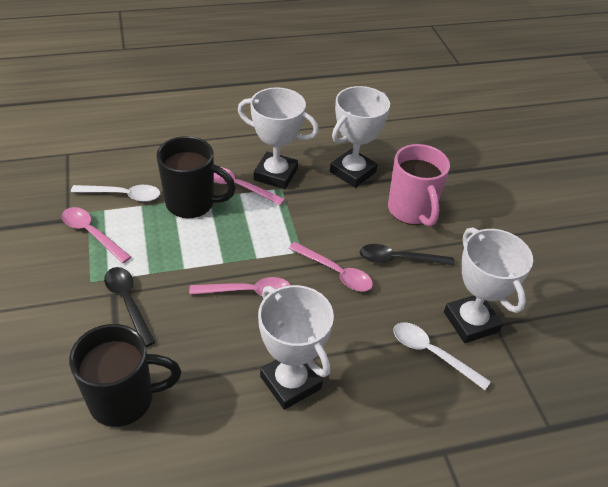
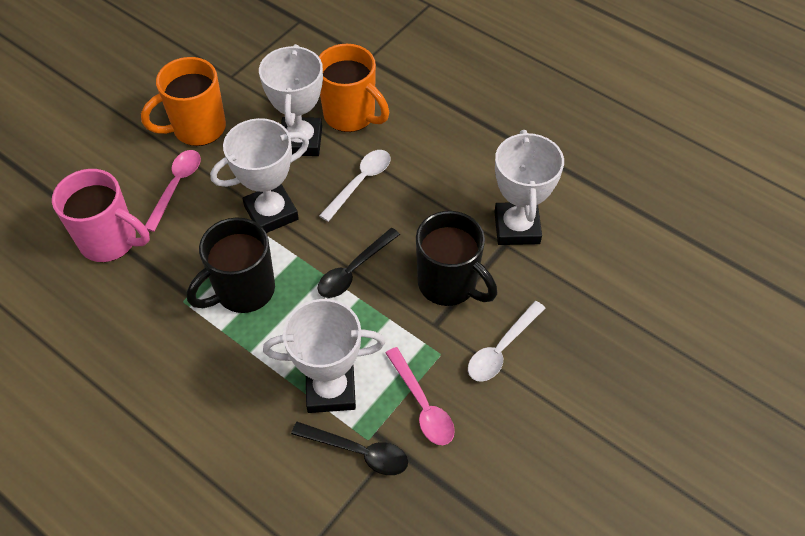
orange mug: 0 -> 2
pink spoon: 4 -> 2

